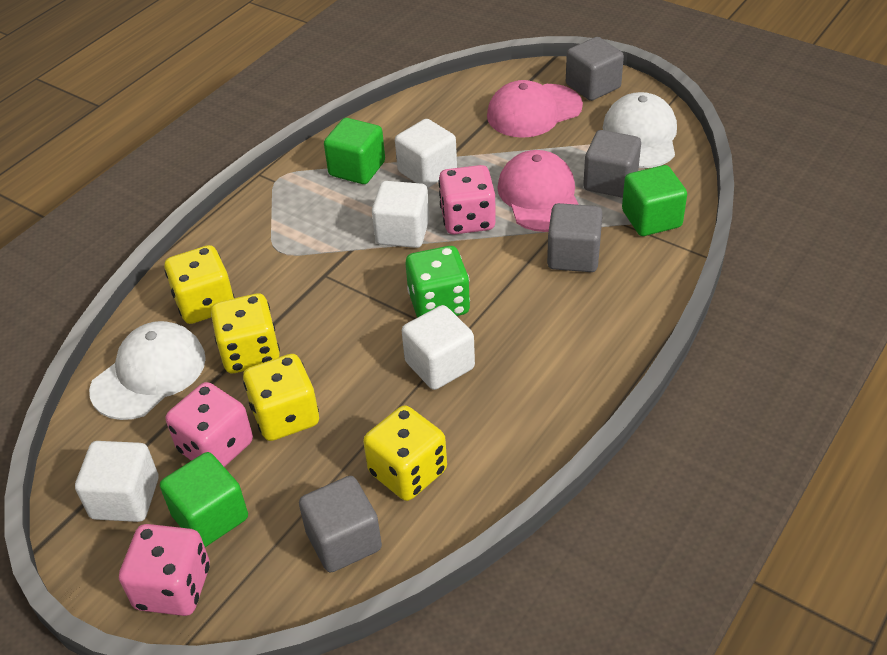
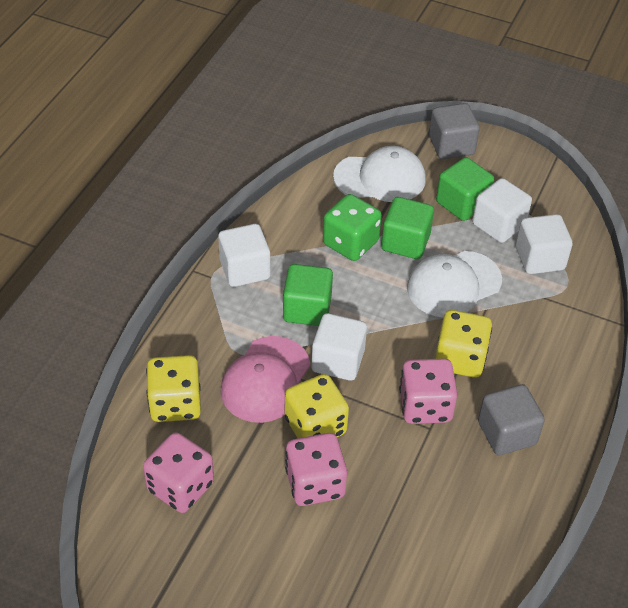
grey cube: 4 -> 2
pink cap: 2 -> 1
yellow dice: 4 -> 3

